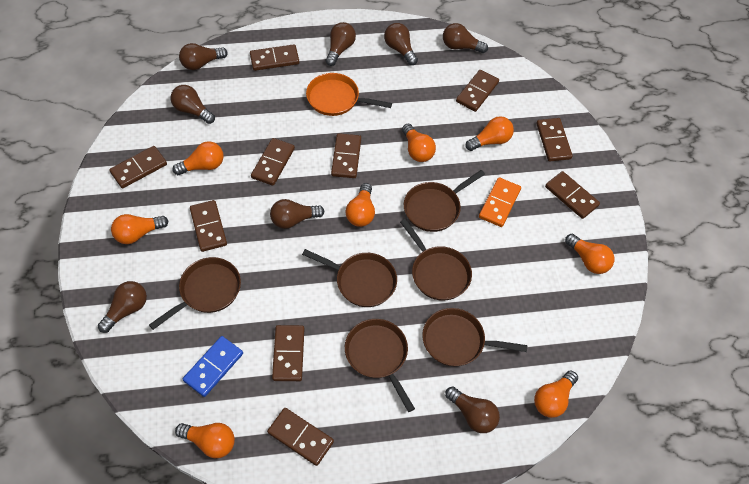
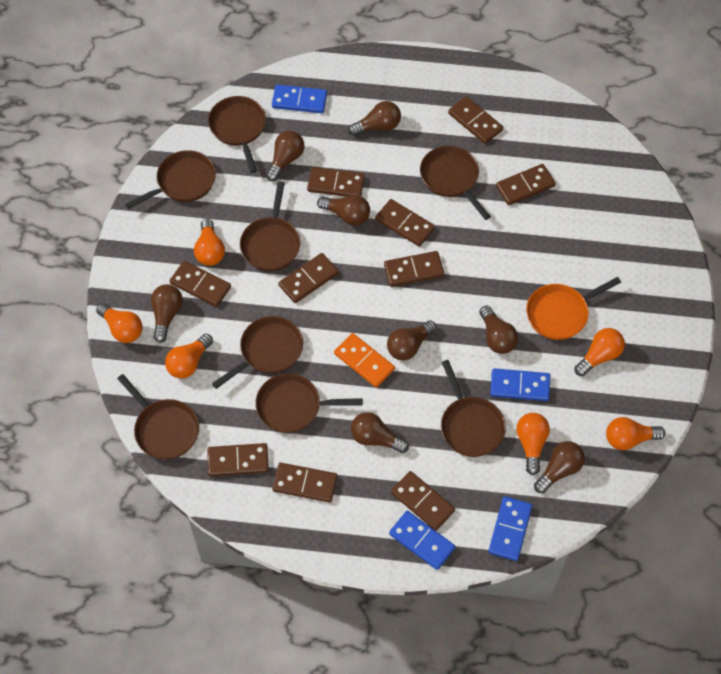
blue domino: 1 -> 4
brown pan: 6 -> 8
orange light bulb: 8 -> 6

